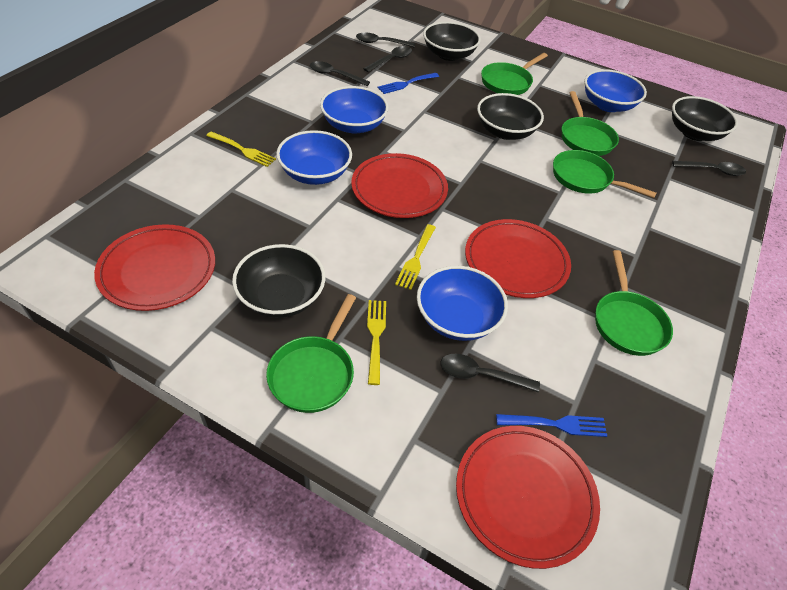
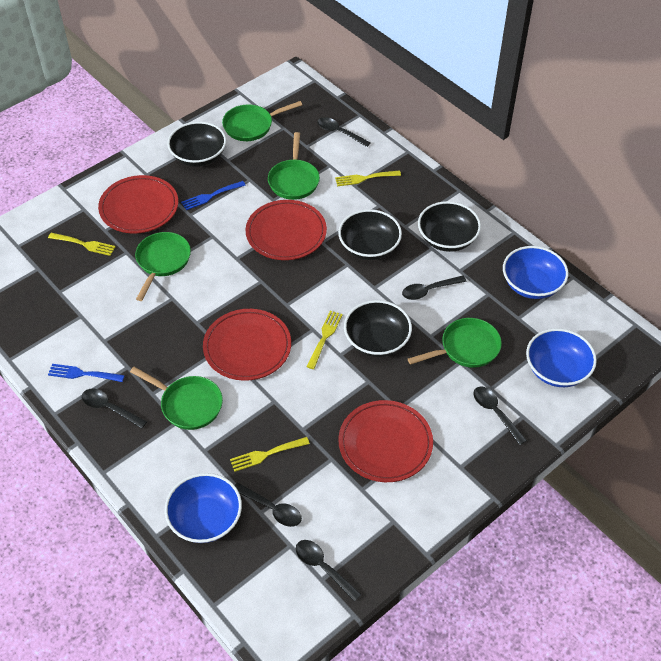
black spoon: 5 -> 6
blue bowl: 4 -> 3
yellow fork: 3 -> 4

